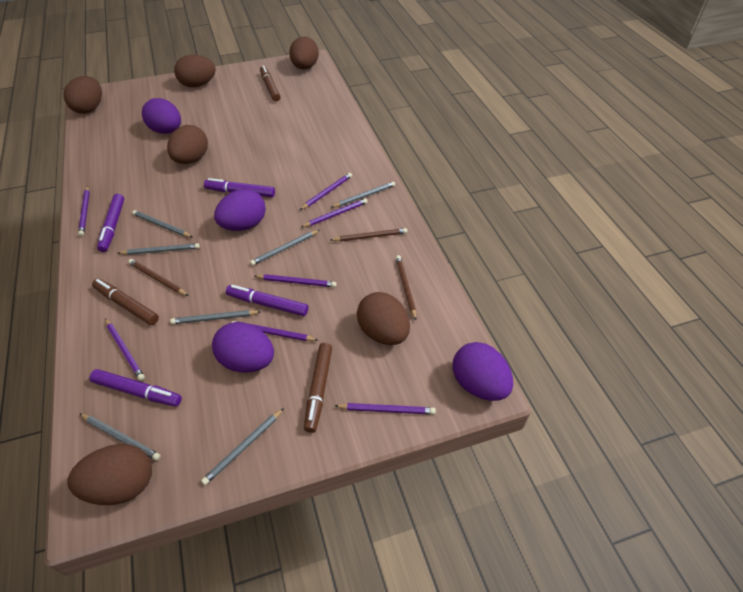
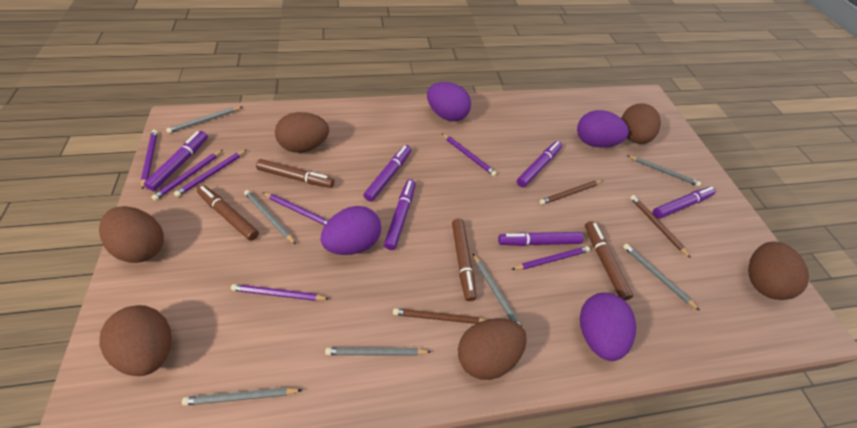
brown marker: 3 -> 4
purple marker: 4 -> 6

